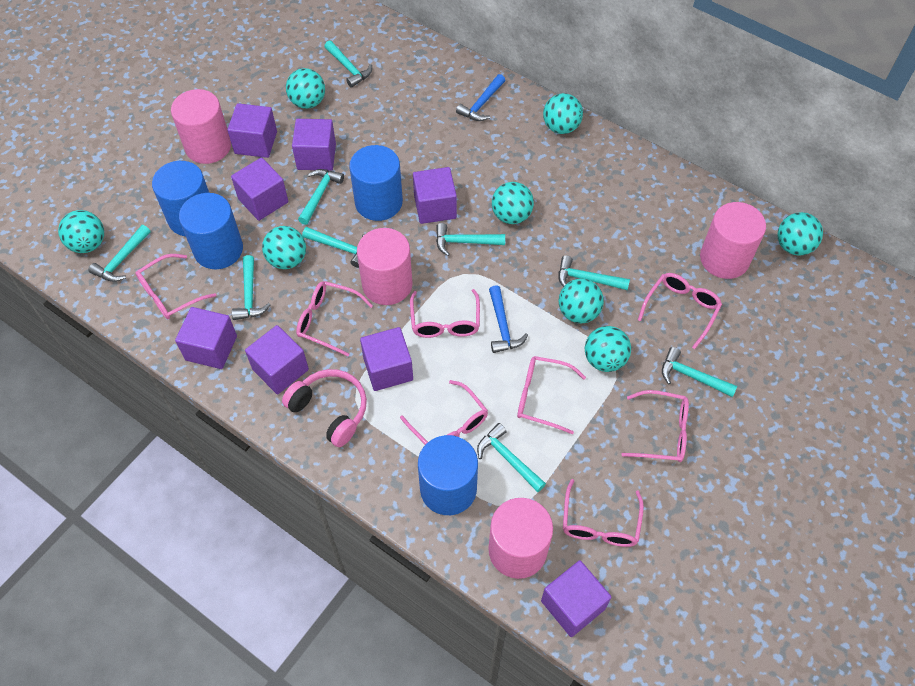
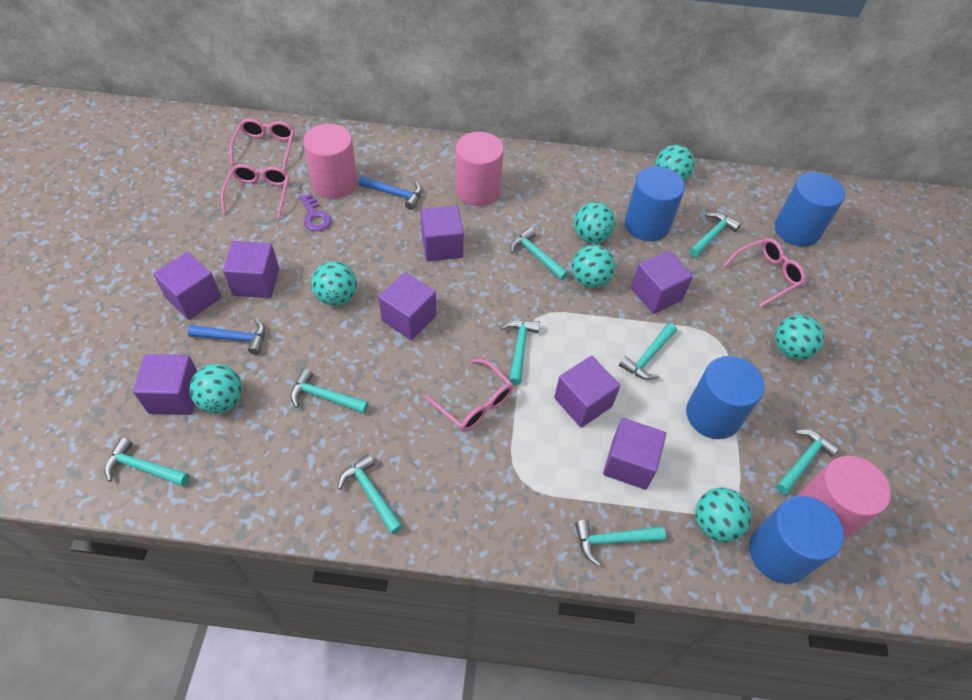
pink cylinder: 4 -> 3
pink glasses: 8 -> 4
pink headphones: 1 -> 0
purple key: 0 -> 1
turquoise ball: 8 -> 7

